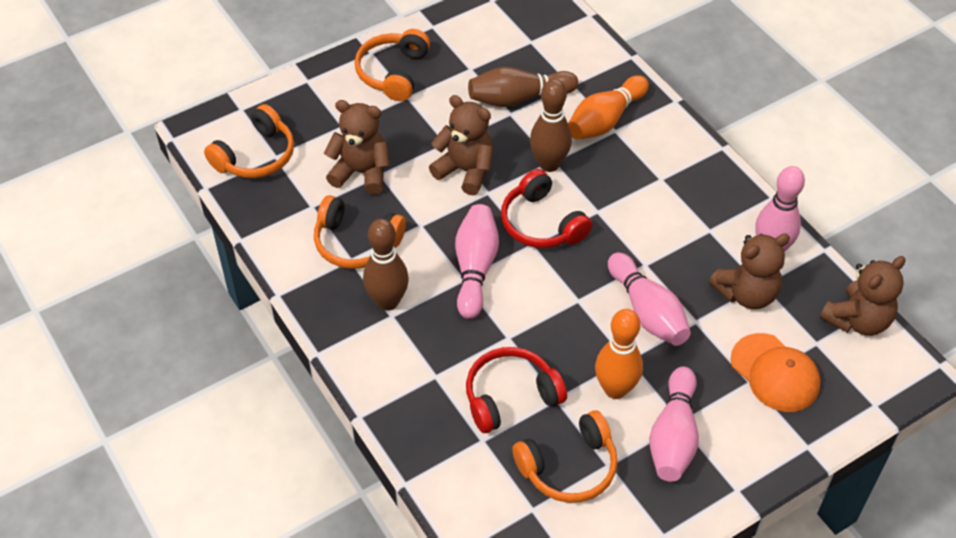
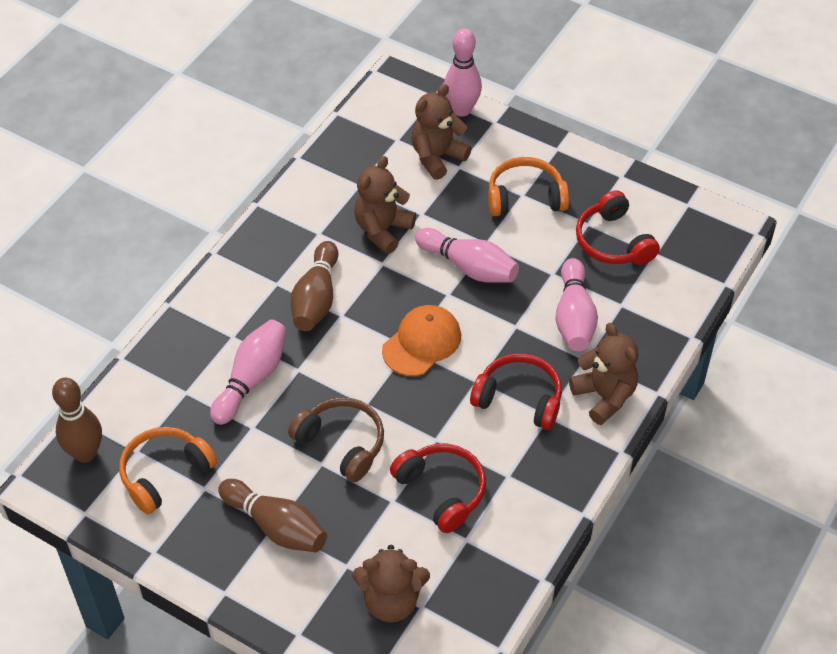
brown headphones: 0 -> 1
orange bowling pin: 2 -> 0
orange headphones: 4 -> 2
red headphones: 2 -> 3

